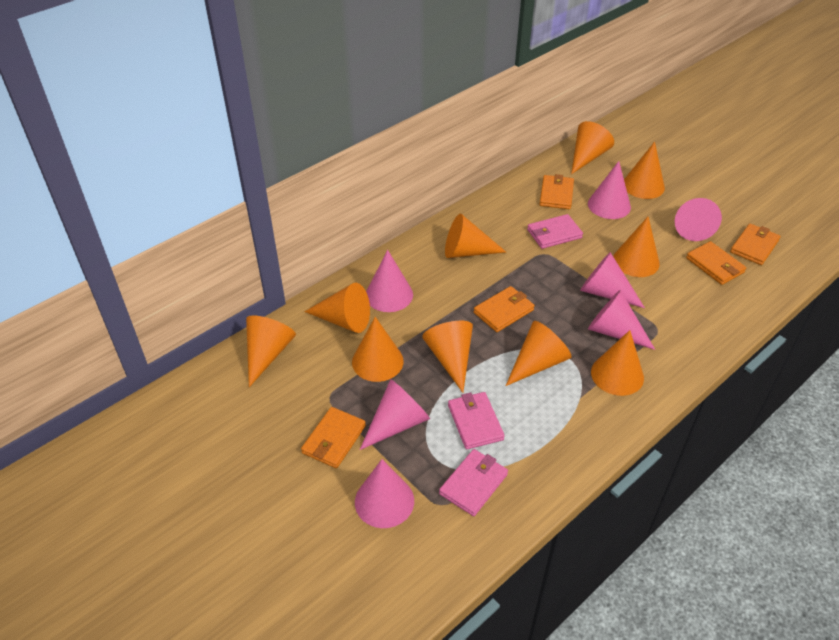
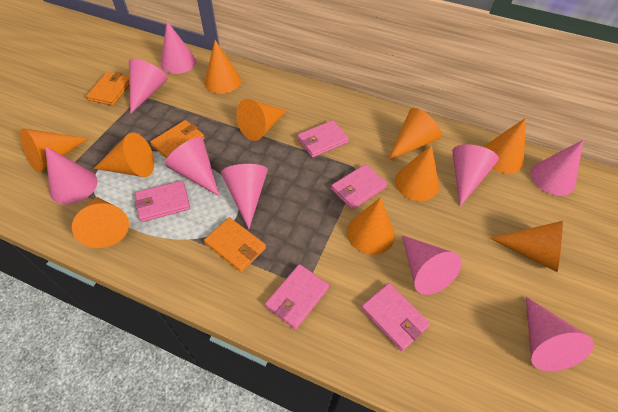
orange wallet: 5 -> 3
pink cone: 7 -> 9
pink wallet: 3 -> 5

